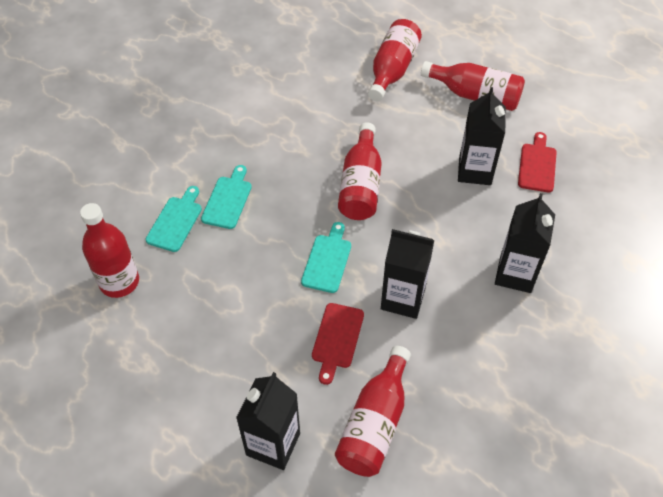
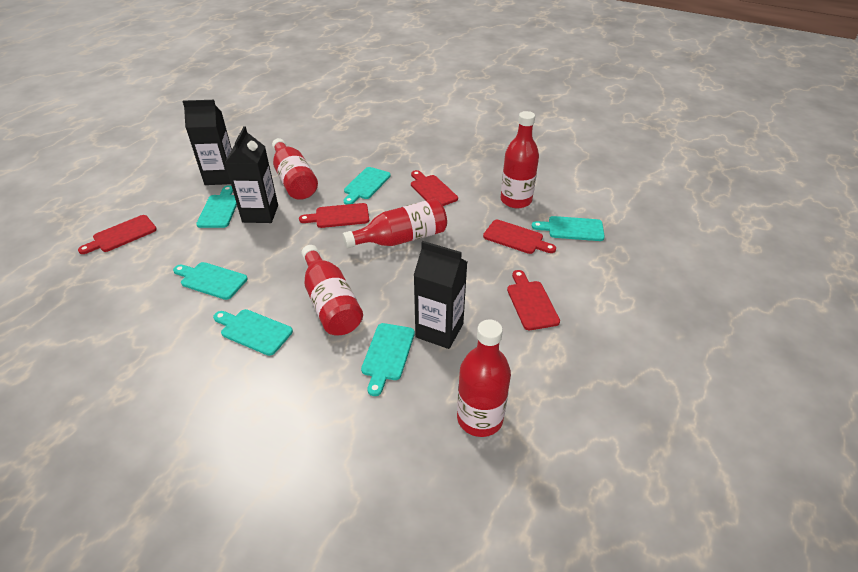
black carton: 4 -> 3
red cutting board: 2 -> 5
turquoise cutting board: 3 -> 6

